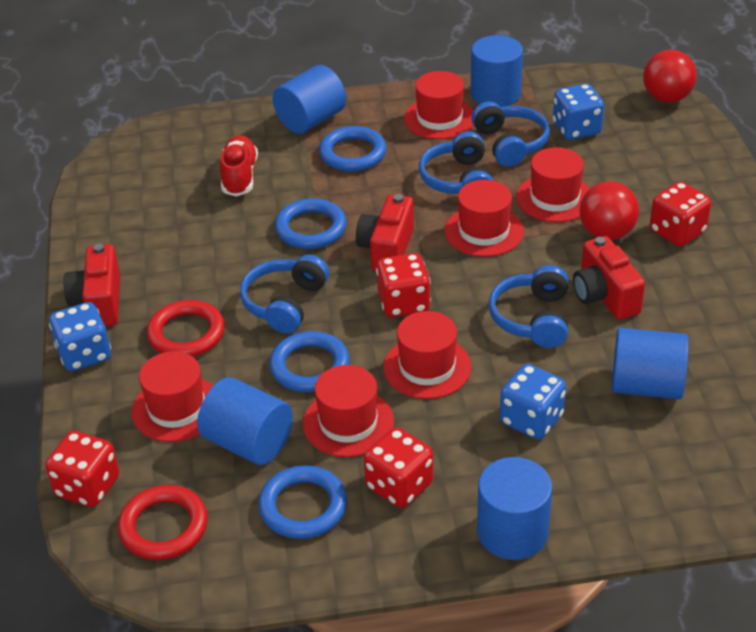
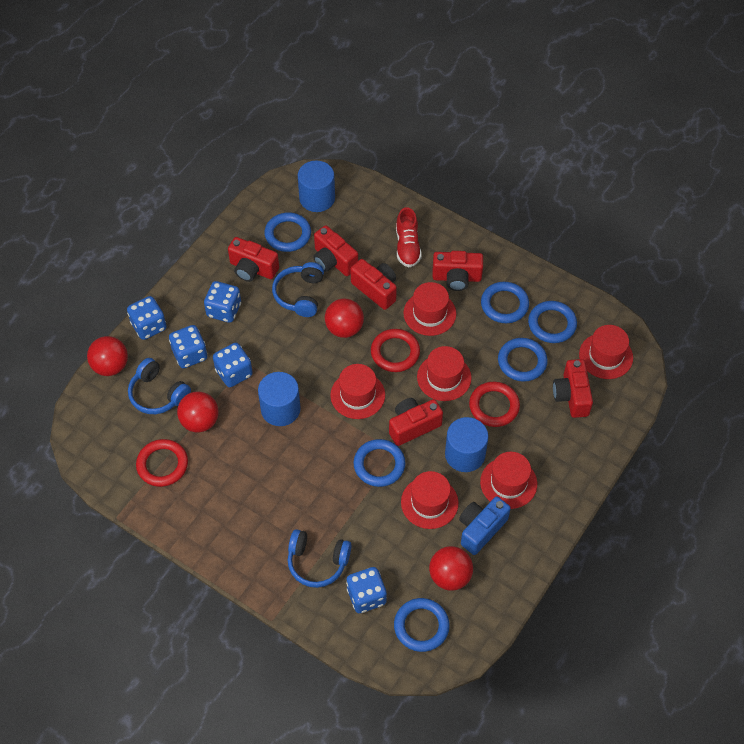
blue camera: 0 -> 1
blue cylinder: 5 -> 3
blue dice: 3 -> 5
blue headphones: 4 -> 3
blue ring: 4 -> 6
red ball: 2 -> 4
red camera: 3 -> 6
red dice: 4 -> 0
red ring: 2 -> 3

